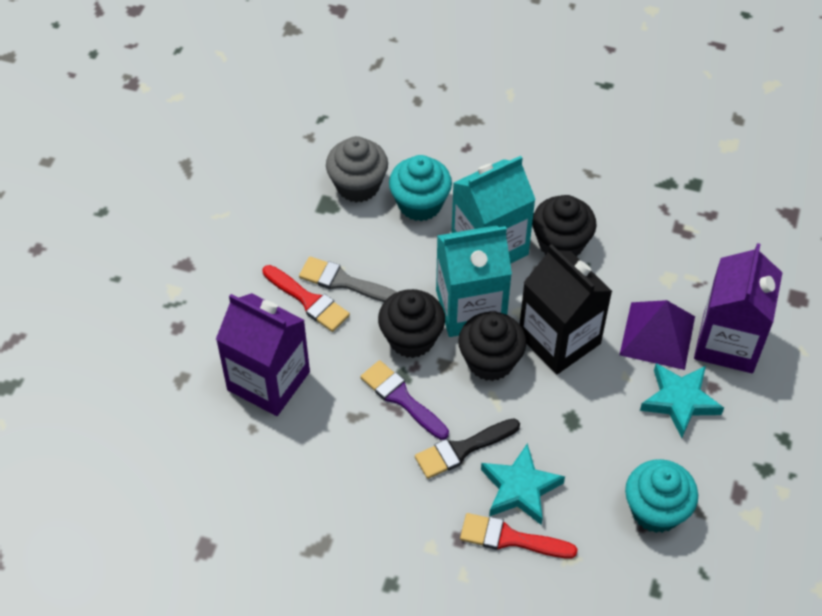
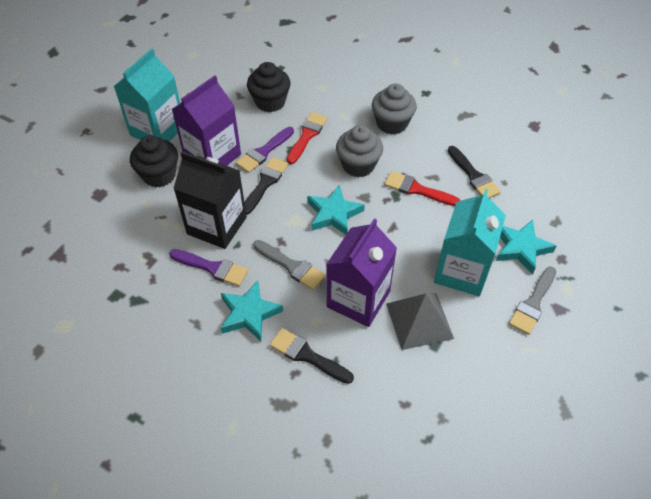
black brush: 1 -> 3
black cupcake: 3 -> 2
grey brush: 1 -> 2
grey cupcake: 1 -> 2
grey pyramid: 0 -> 1
purple brush: 1 -> 2
purple pyramid: 1 -> 0
turquoise cupcake: 2 -> 0
turquoise star: 2 -> 3

